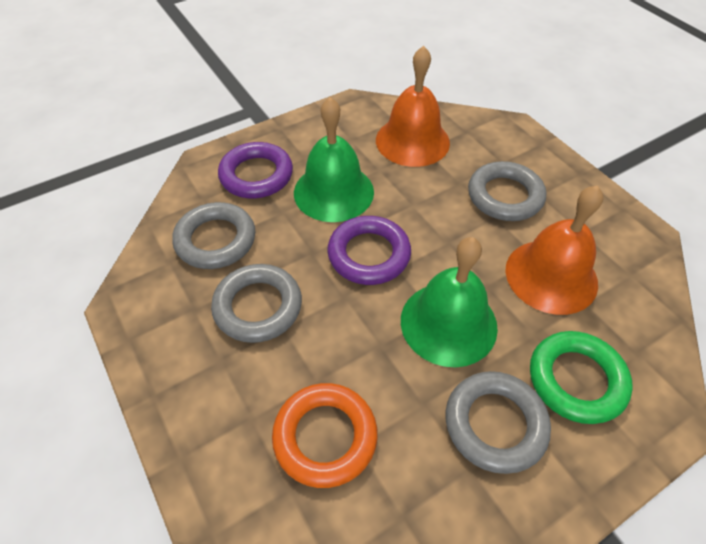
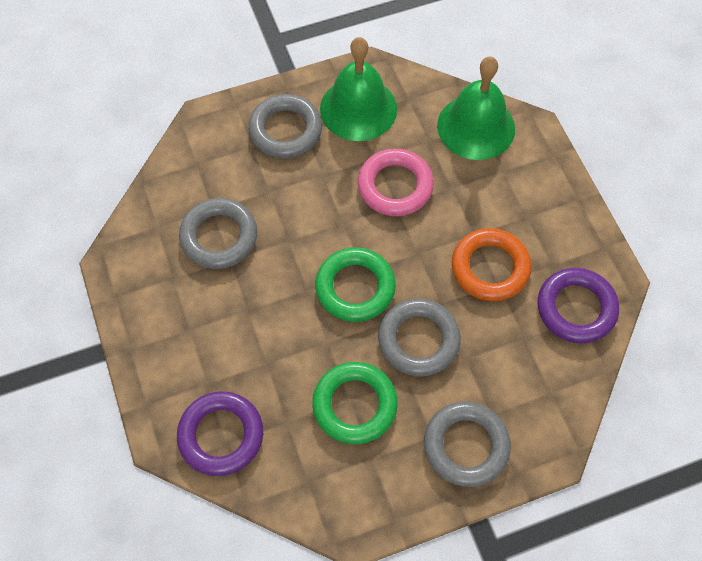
green ring: 1 -> 2
orange bell: 2 -> 0
pink ring: 0 -> 1

